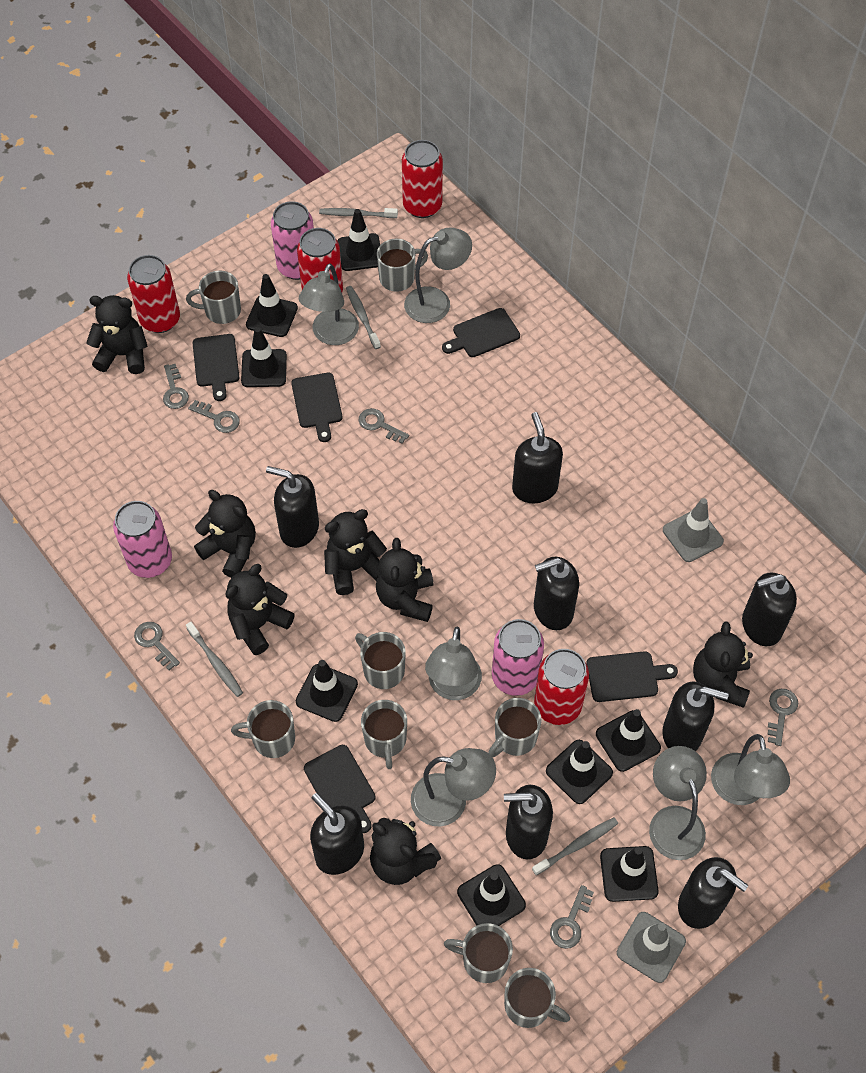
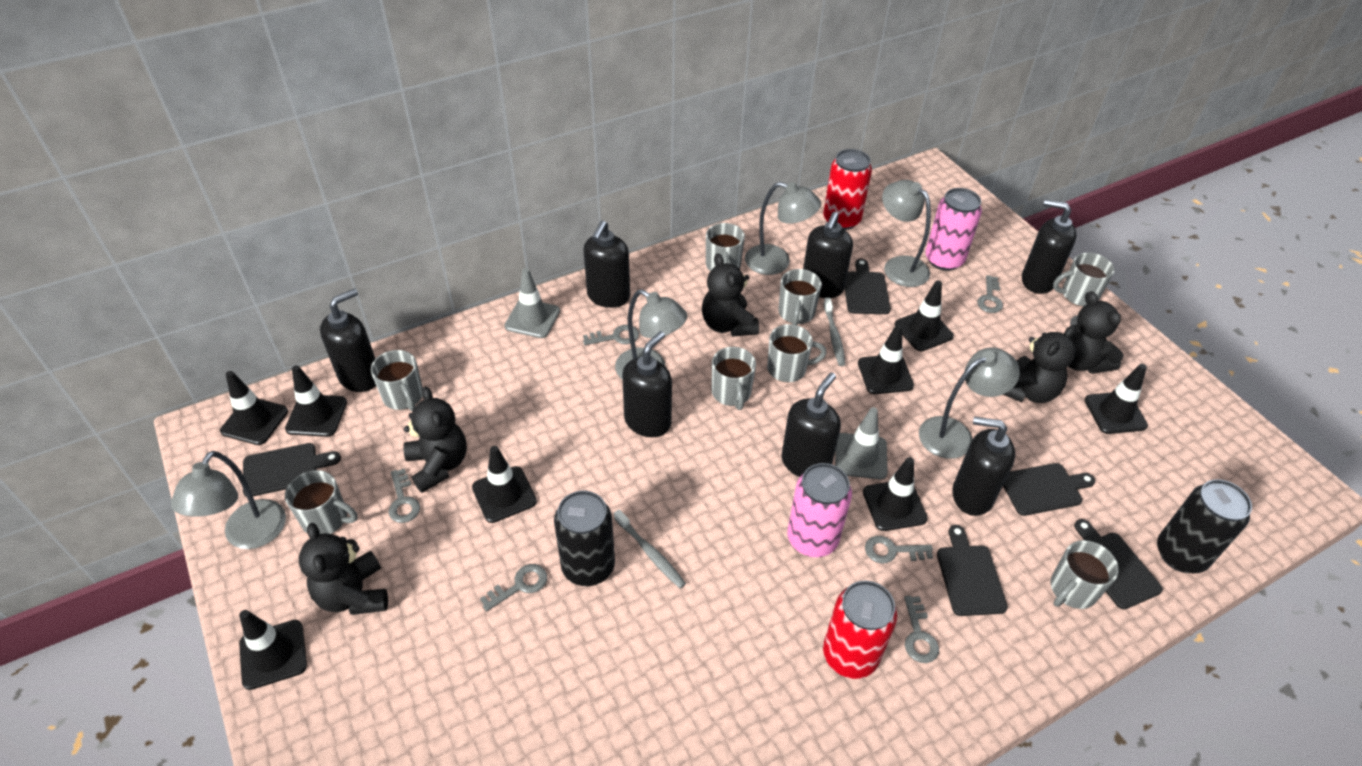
black can: 0 -> 2
black soap dispenser: 8 -> 7
black teddy bear: 7 -> 5
grey lamp: 6 -> 5
grey toothbrush: 4 -> 2
pink can: 3 -> 2
red can: 4 -> 2

